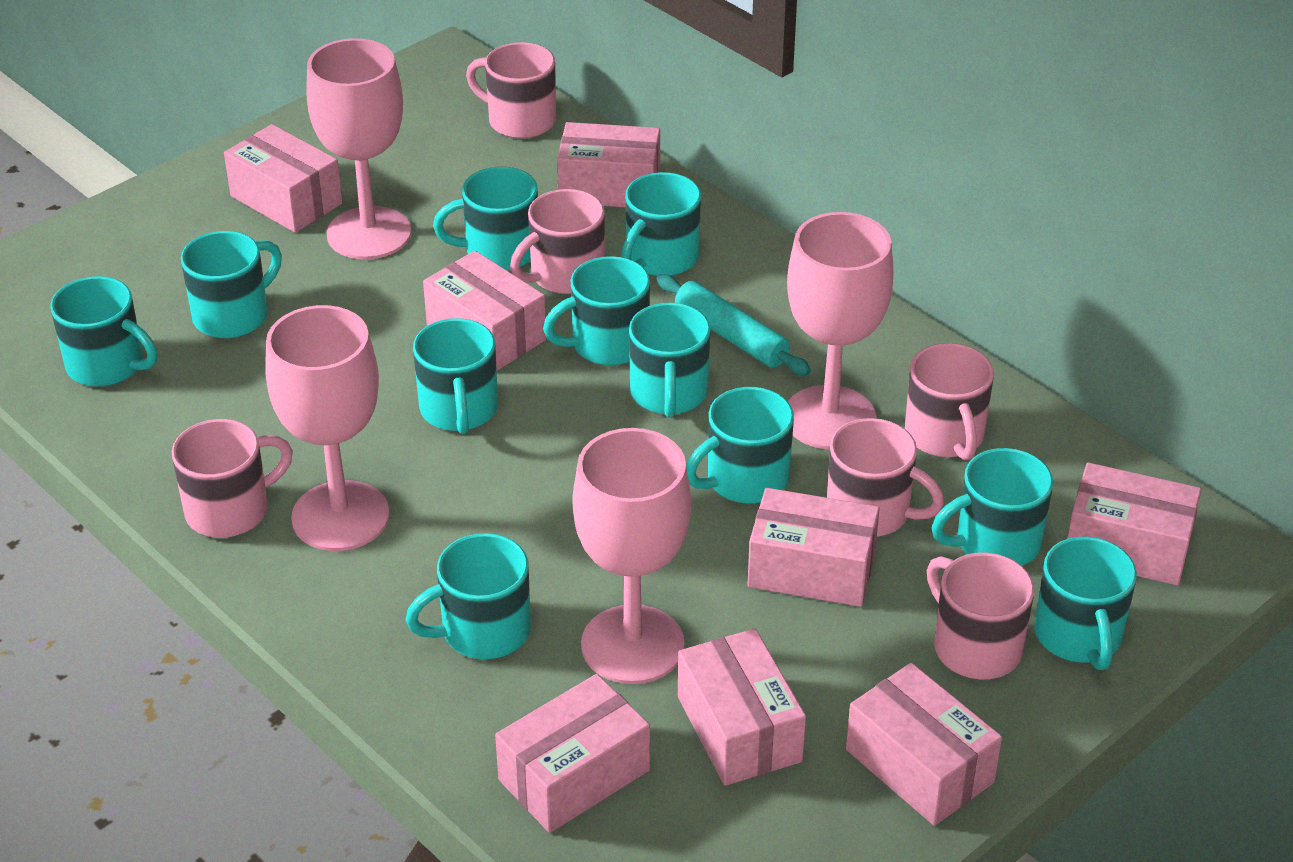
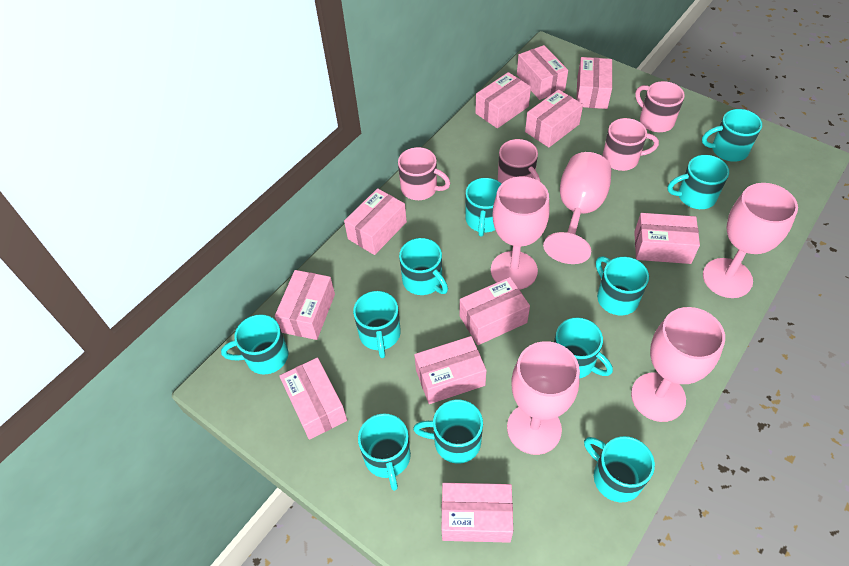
pink box: 8 -> 11
pink goblet: 4 -> 5
pink mug: 6 -> 4
turquoise rolling pin: 1 -> 0

